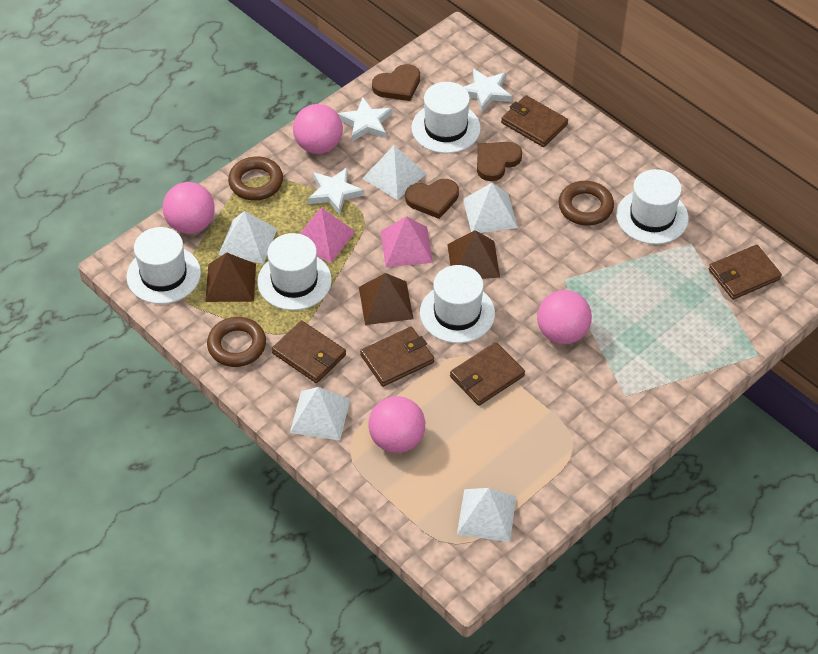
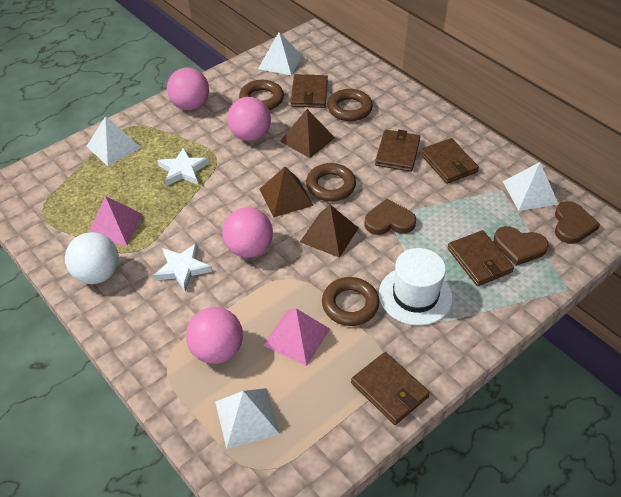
brown ring: 3 -> 4
white ball: 0 -> 1
white hat: 5 -> 1
white pyramid: 5 -> 4
white star: 3 -> 2

